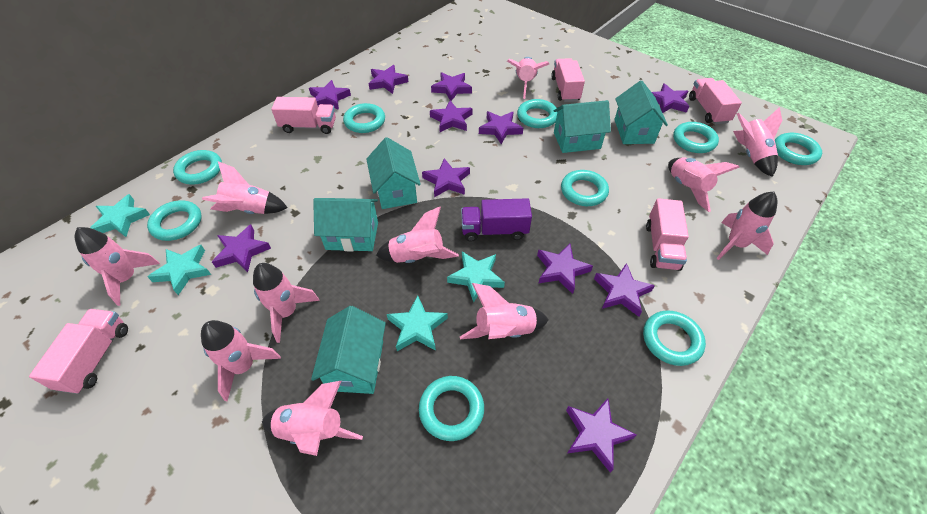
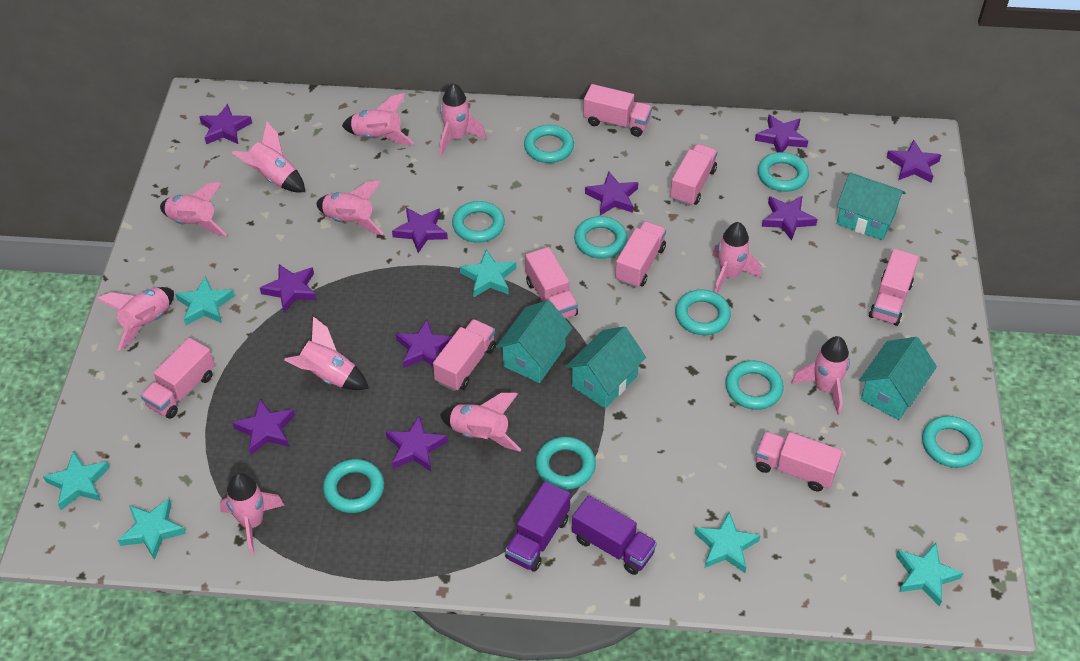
pink truck: 5 -> 8
purple star: 11 -> 10
purple truck: 1 -> 2
turquoise house: 5 -> 4
turquoise star: 4 -> 6

